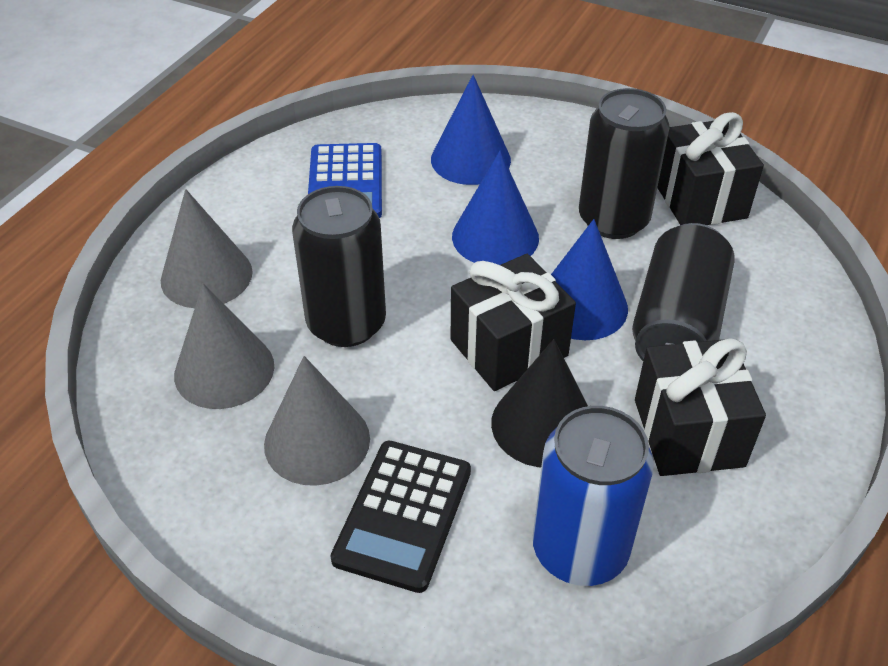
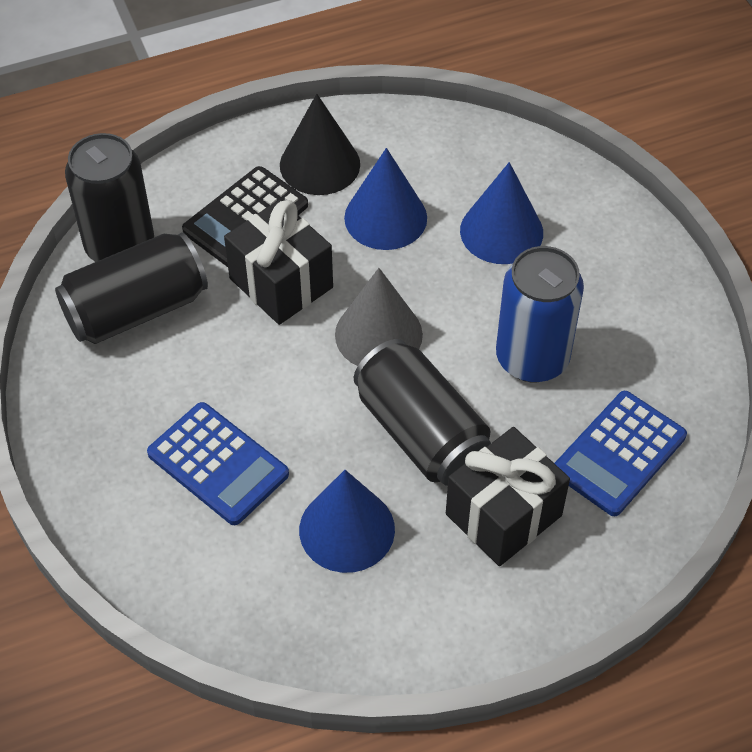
black gift: 3 -> 2
blue calculator: 1 -> 2
grey cone: 3 -> 1

